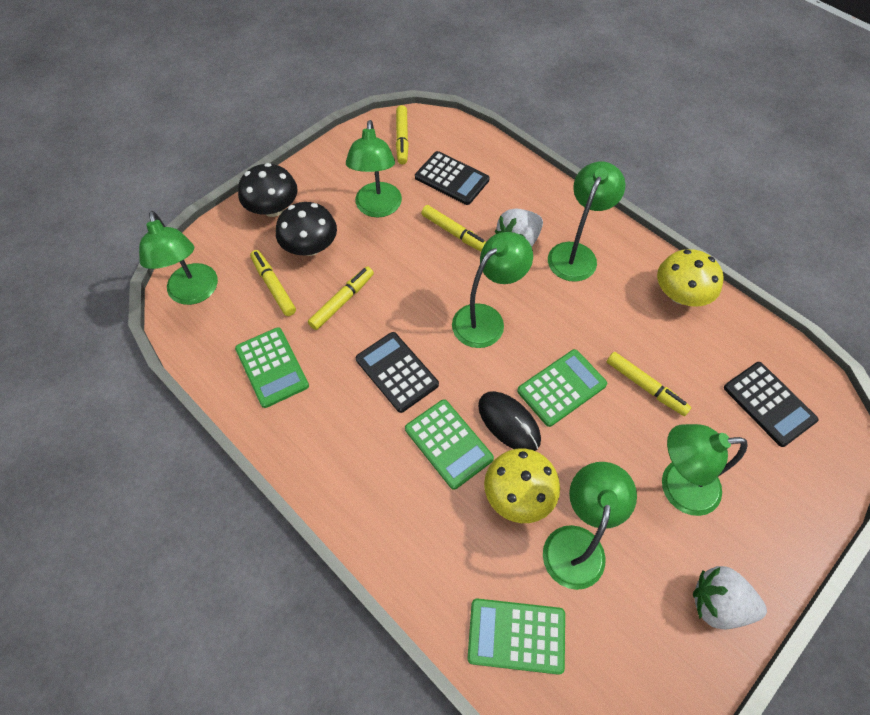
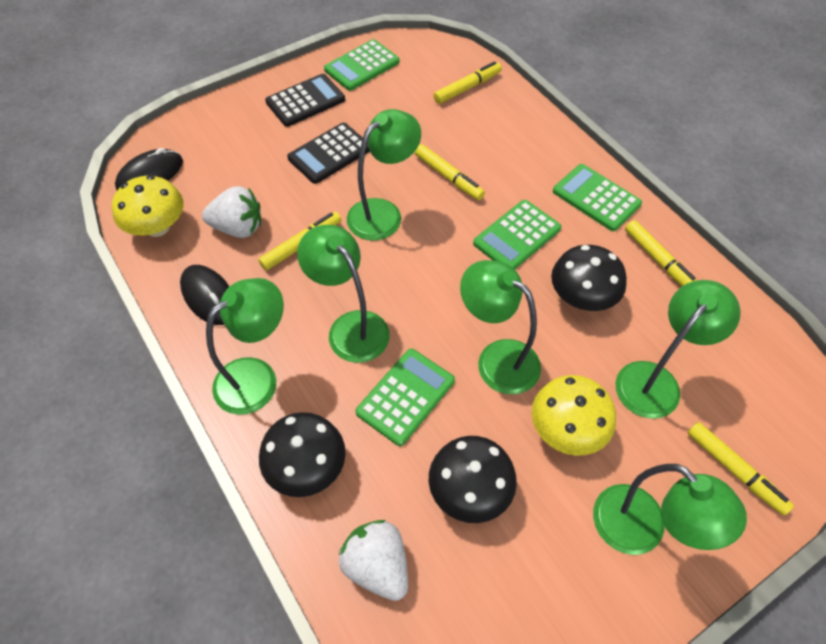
black calculator: 3 -> 2
black mouse: 1 -> 2
black mushroom: 2 -> 3

